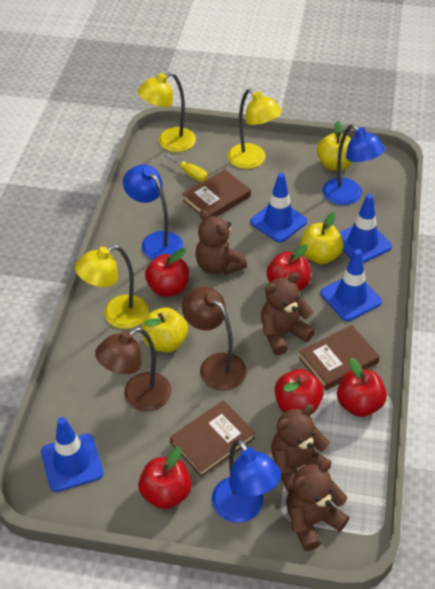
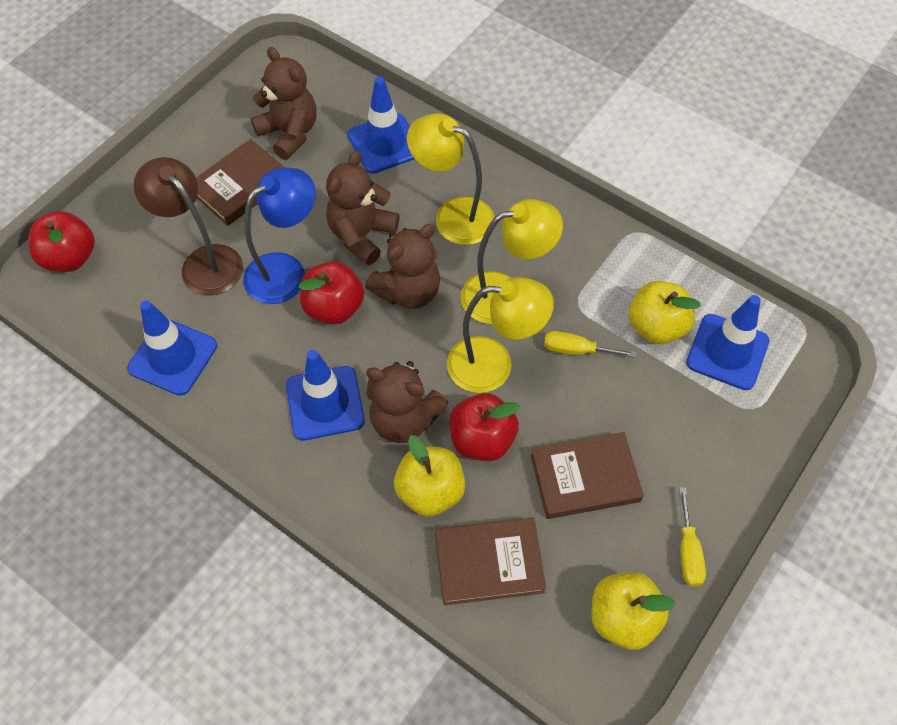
blue lamp: 3 -> 1
brown lamp: 2 -> 1
red apple: 5 -> 3
yellow screwdriver: 1 -> 2

